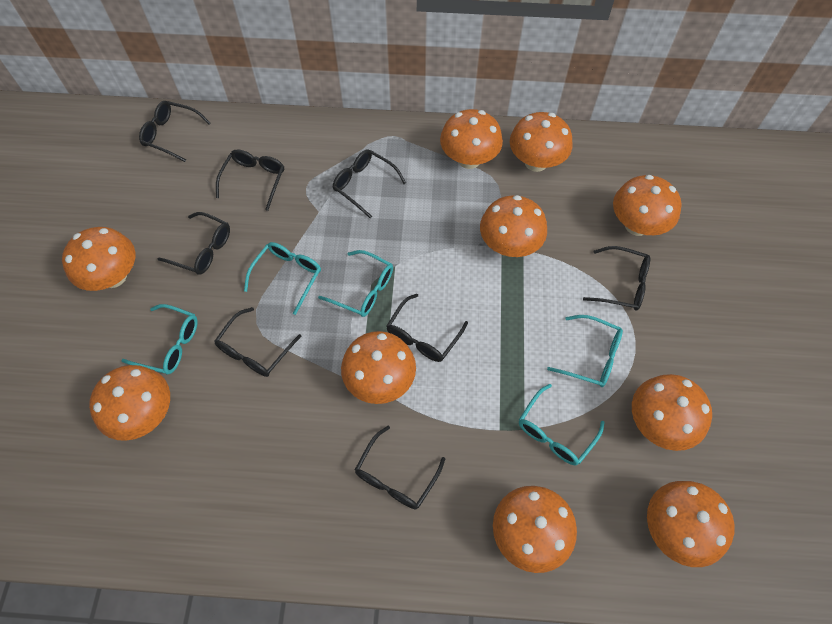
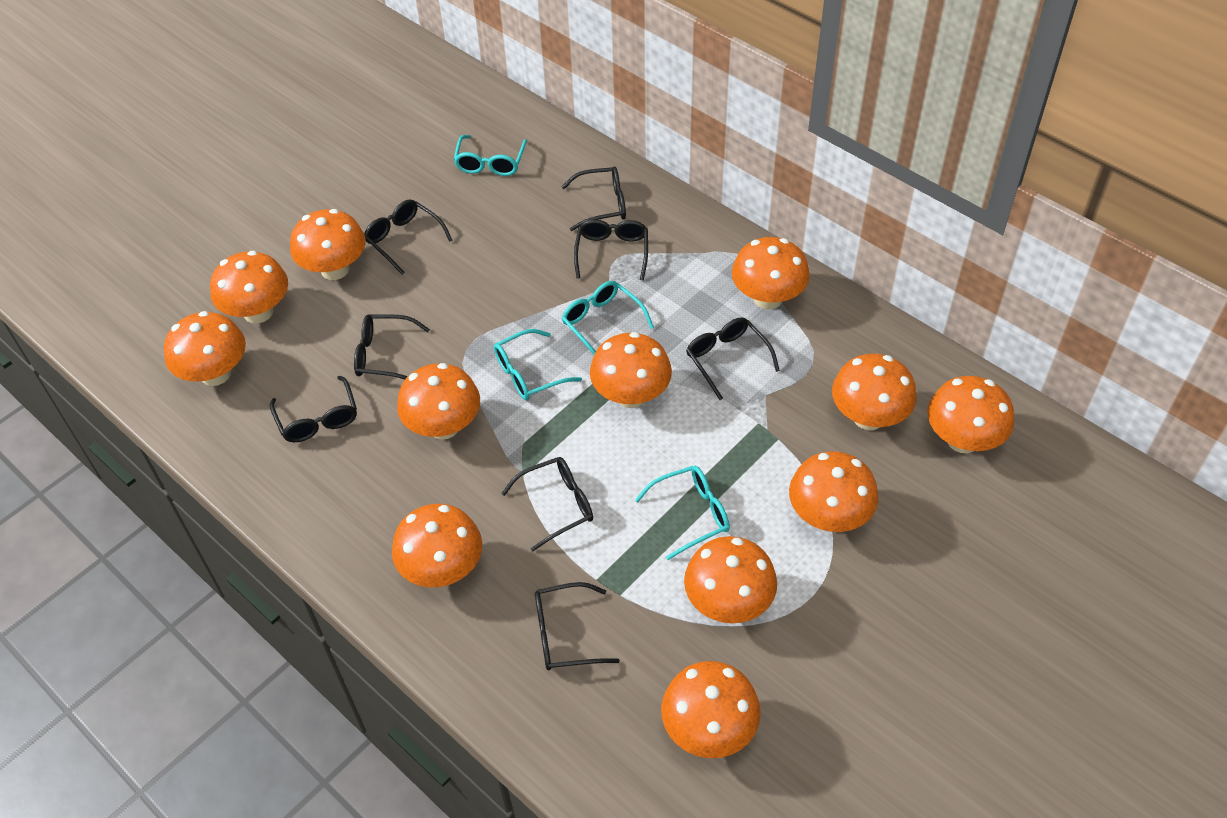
orange mushroom: 10 -> 12
turquoise glasses: 5 -> 4

